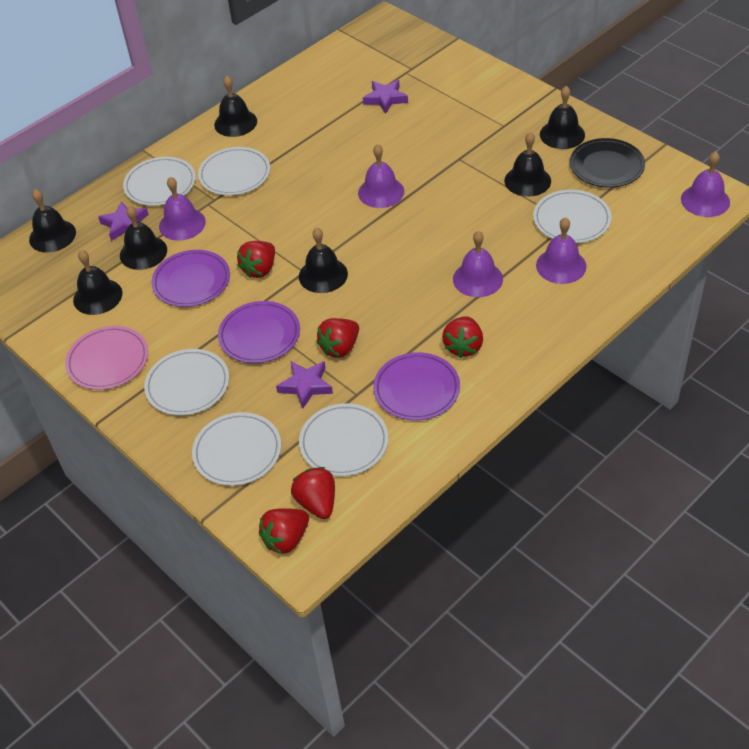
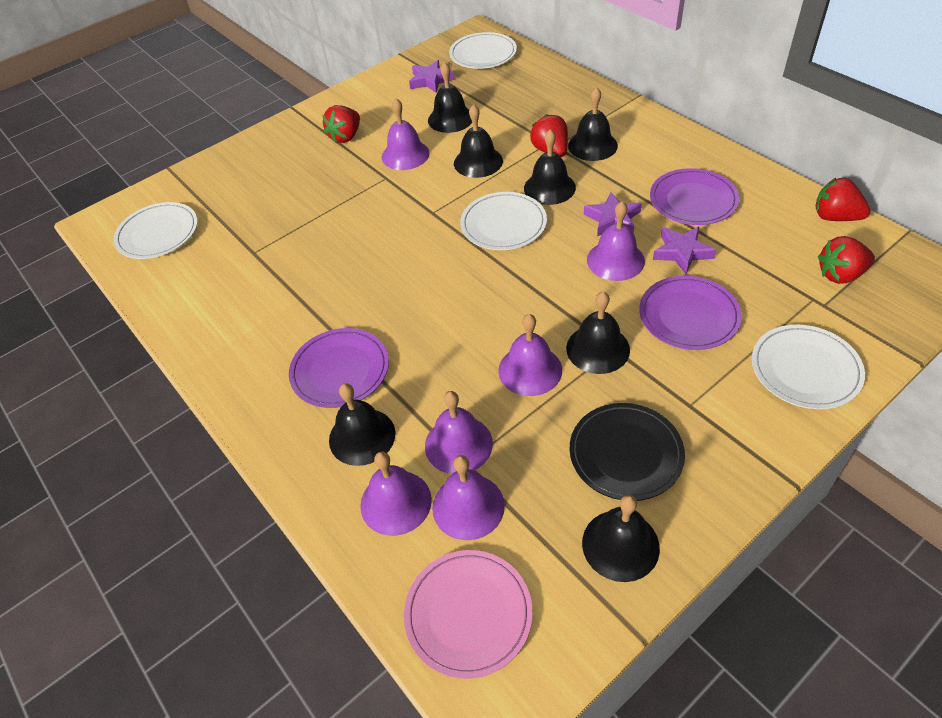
purple bell: 5 -> 6
red strawberry: 5 -> 4
white plate: 6 -> 4

